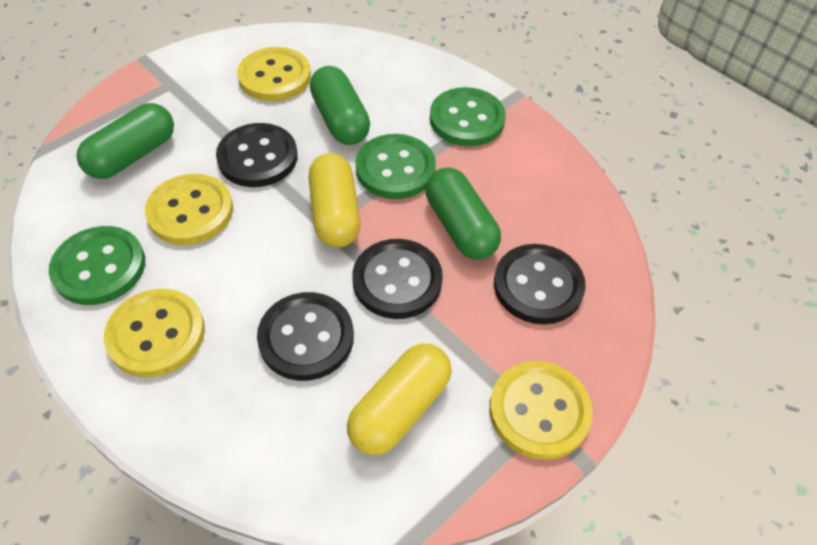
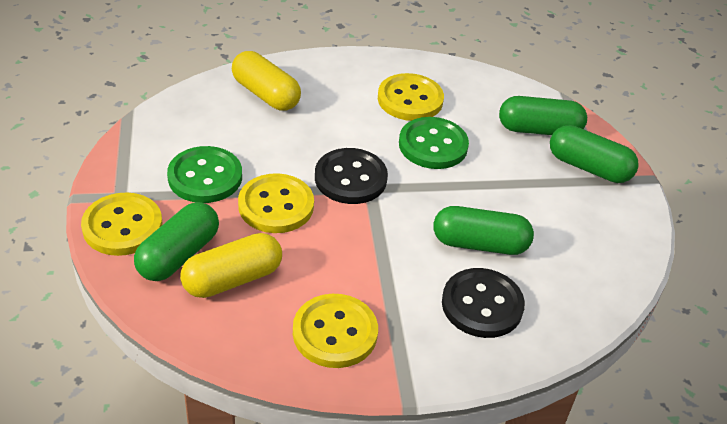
black button: 4 -> 2
green button: 3 -> 2
green capsule: 3 -> 4

